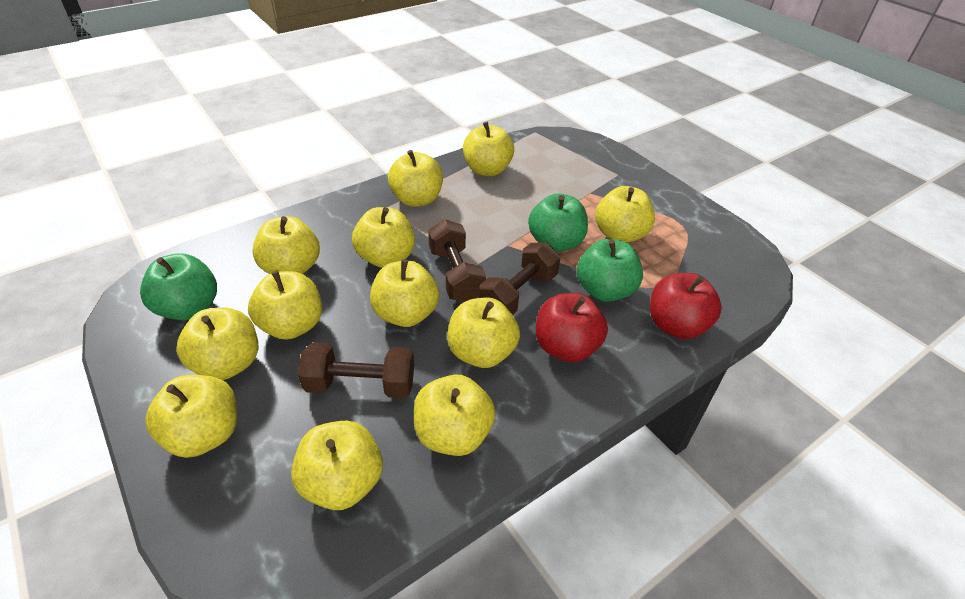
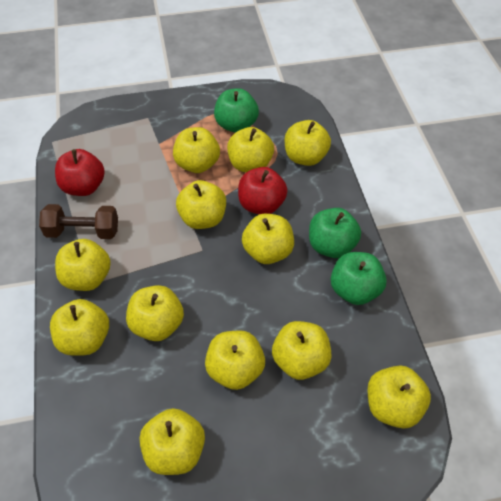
brown dumbbell: 3 -> 1

